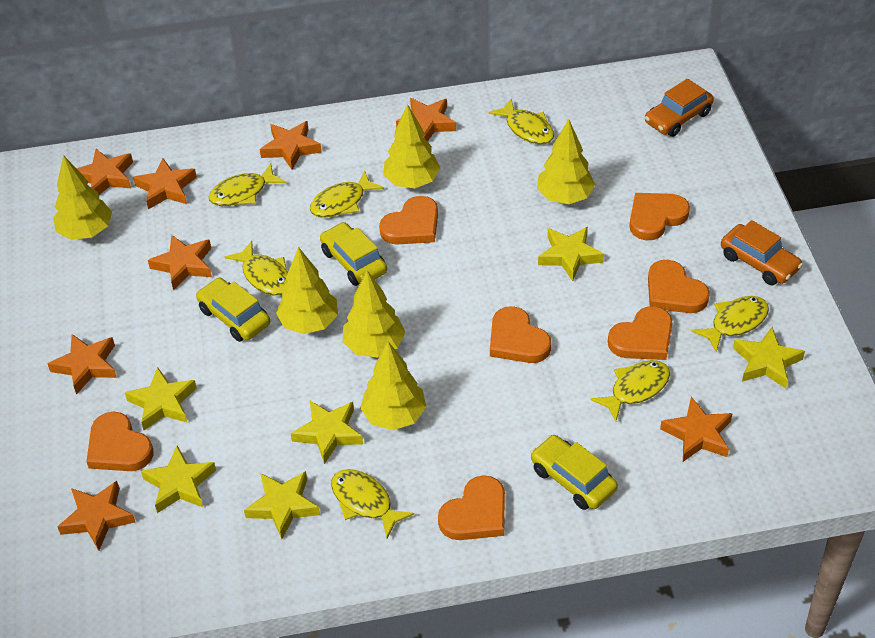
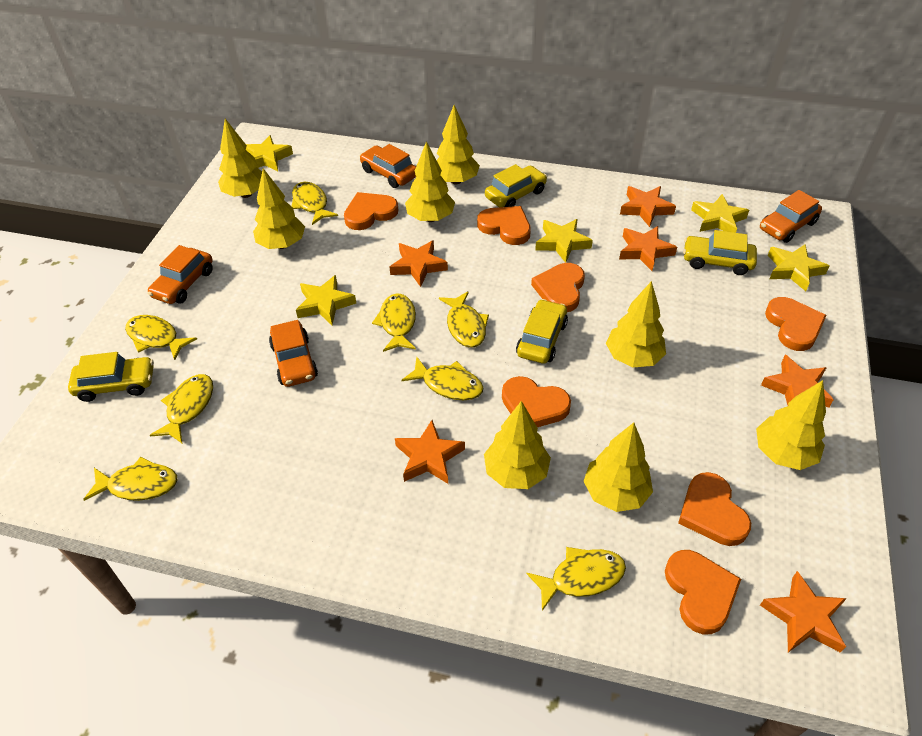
orange car: 2 -> 4
orange star: 8 -> 6
yellow car: 3 -> 4
yellow fish: 7 -> 8
yellow star: 6 -> 5
yellow tree: 6 -> 8

